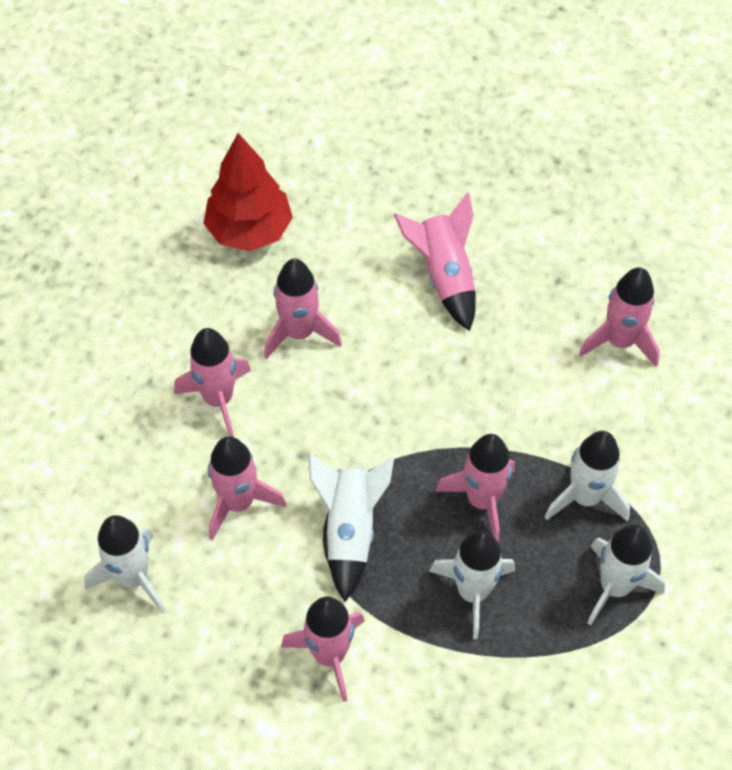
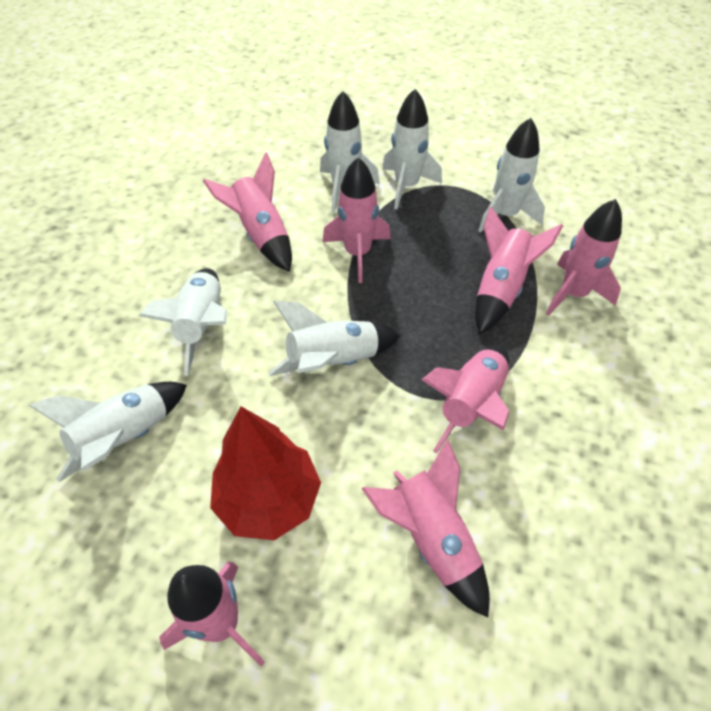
white rocket: 5 -> 6

